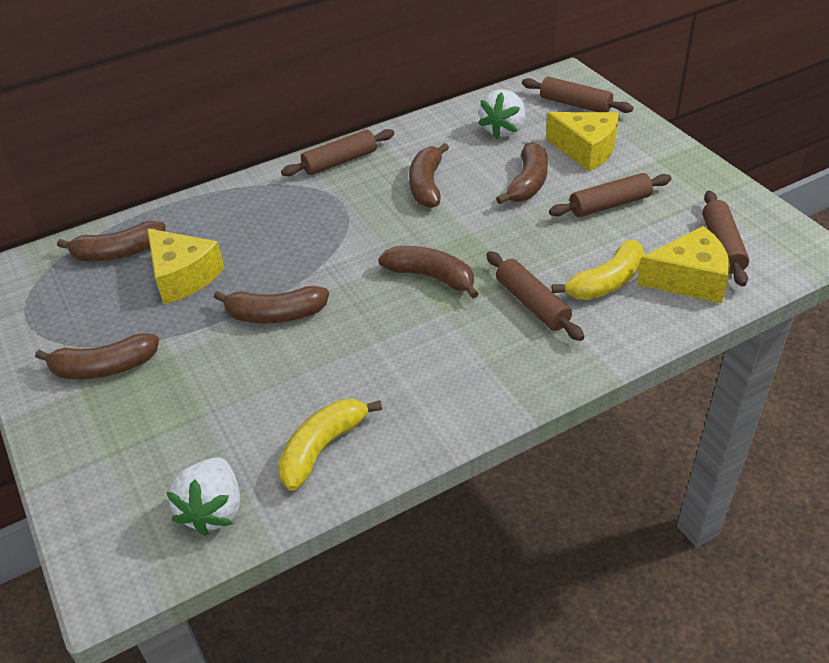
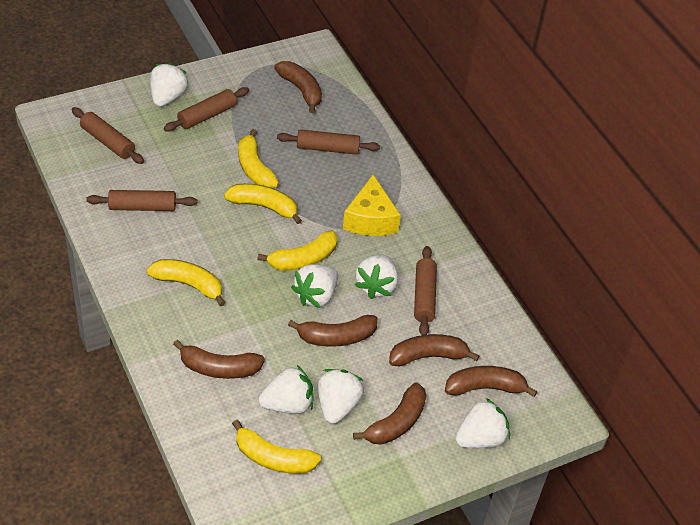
white strawberry: 2 -> 6
yellow banana: 2 -> 5
yellow cheese: 3 -> 1

